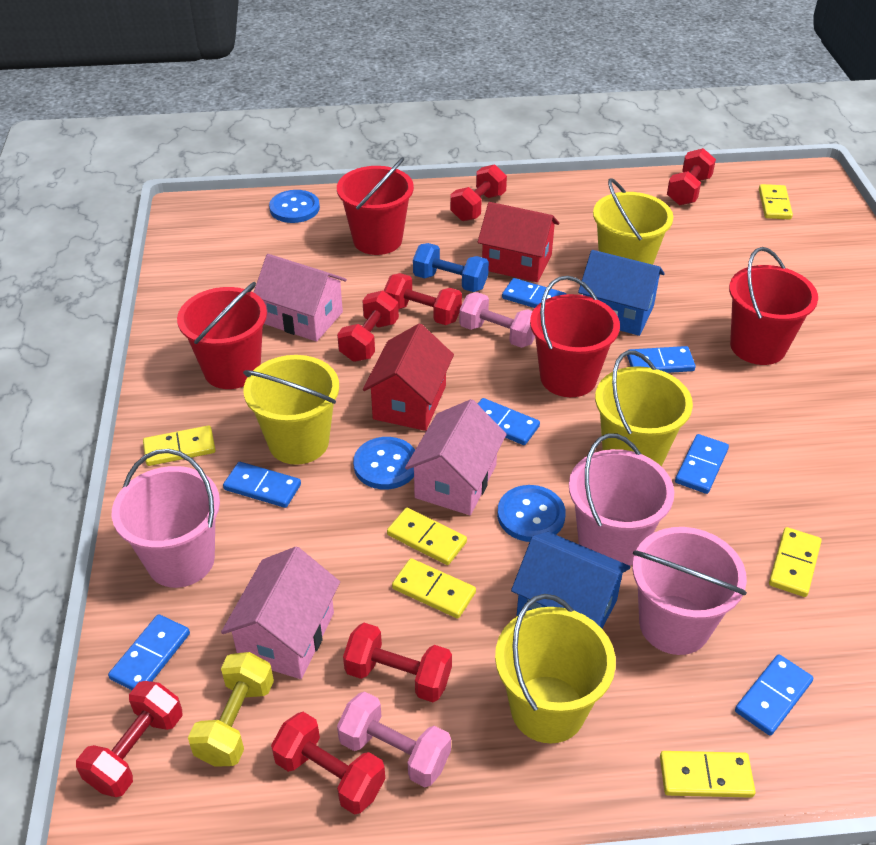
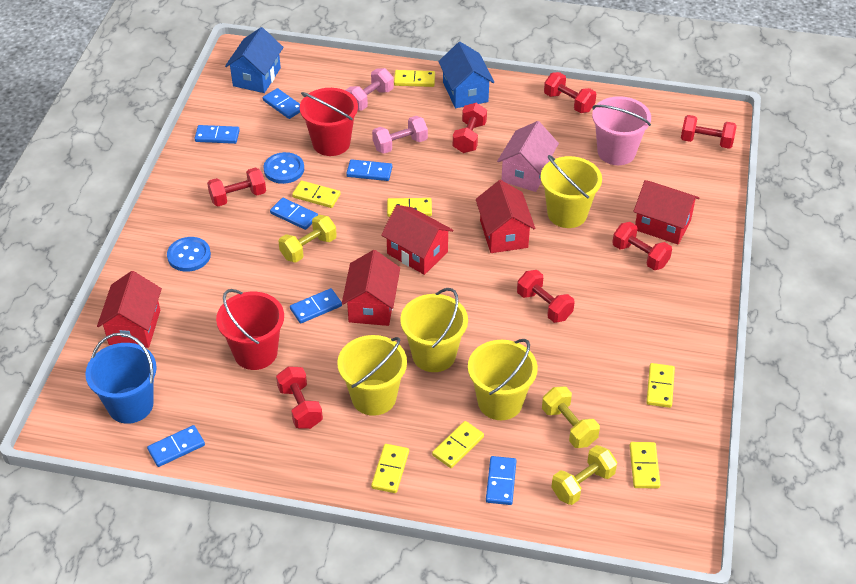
blue bucket: 0 -> 1
blue button: 3 -> 2
blue dumbbell: 1 -> 0
pink bucket: 3 -> 1
pink house: 3 -> 1
red bucket: 4 -> 2
red house: 2 -> 5
yellow domino: 6 -> 7
yellow dumbbell: 1 -> 3

